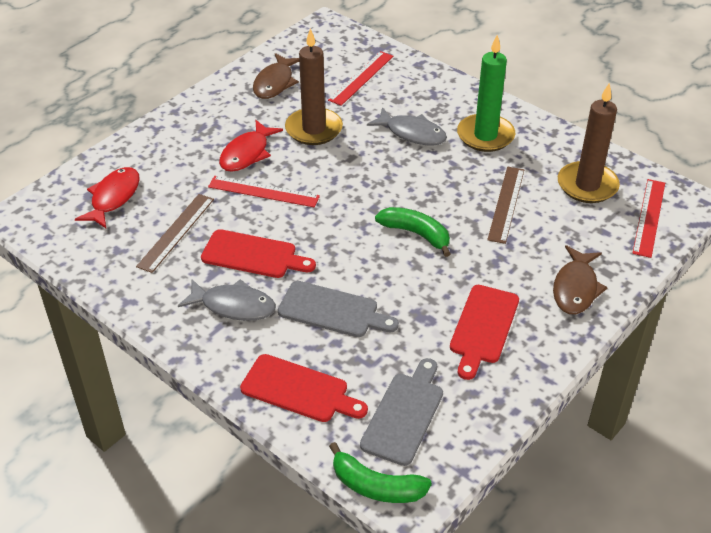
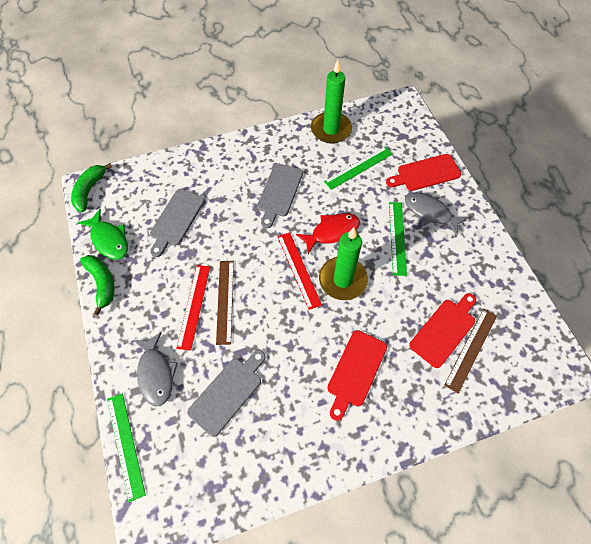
brown candle: 2 -> 0
brown fish: 2 -> 0
green candle: 1 -> 2
green fish: 0 -> 1
green ruler: 0 -> 3
grey cutting board: 2 -> 3
red fish: 2 -> 1
red ruler: 3 -> 2

